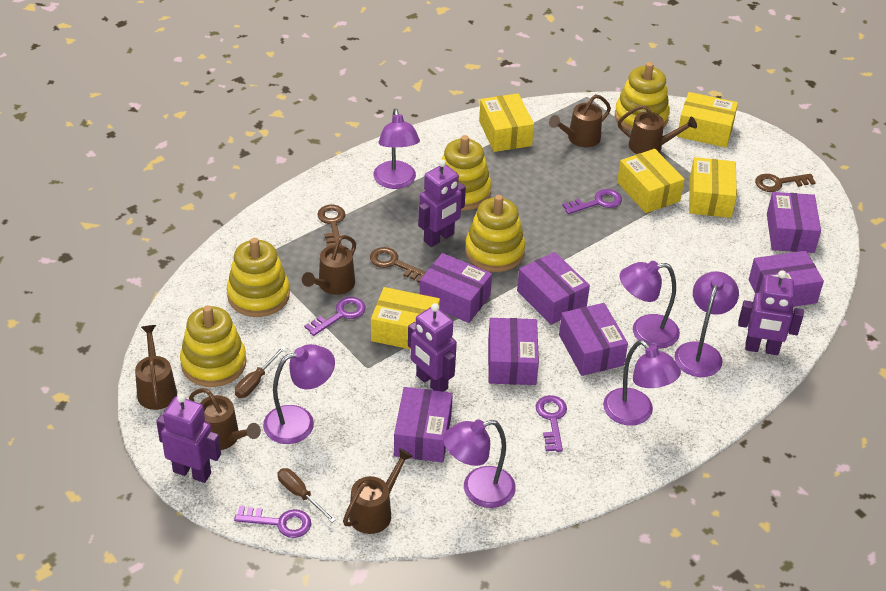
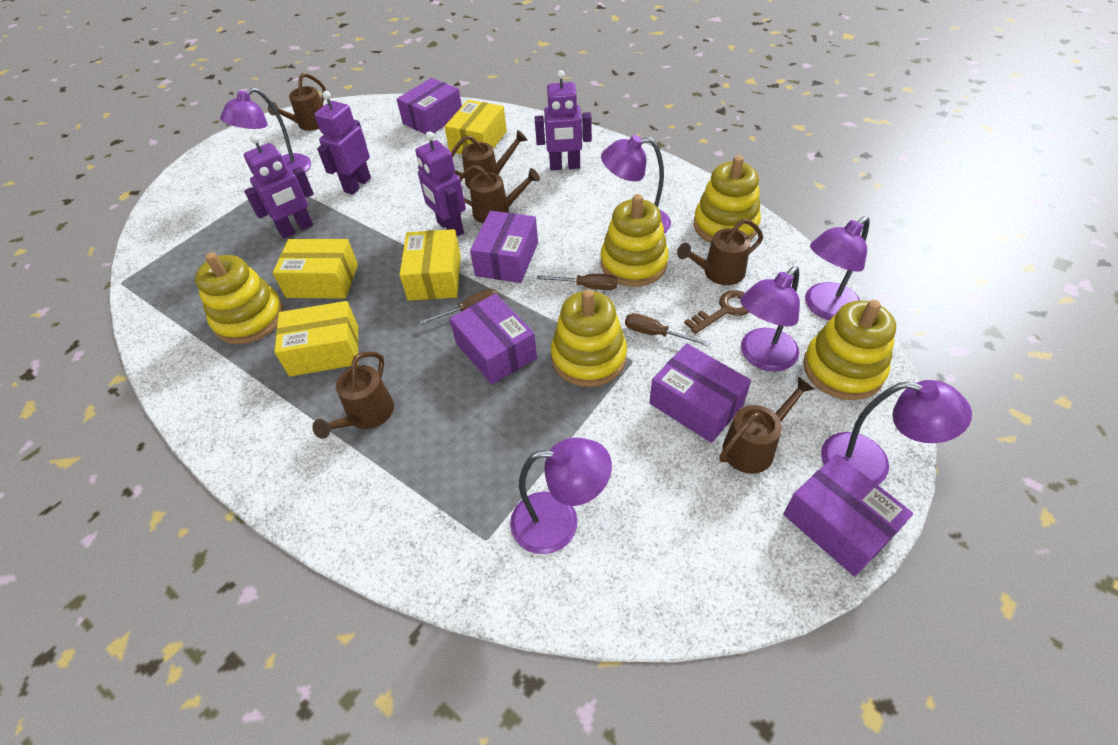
brown key: 3 -> 1
brown screwdriver: 2 -> 3
purple box: 7 -> 5
purple key: 4 -> 0
yellow box: 5 -> 4

